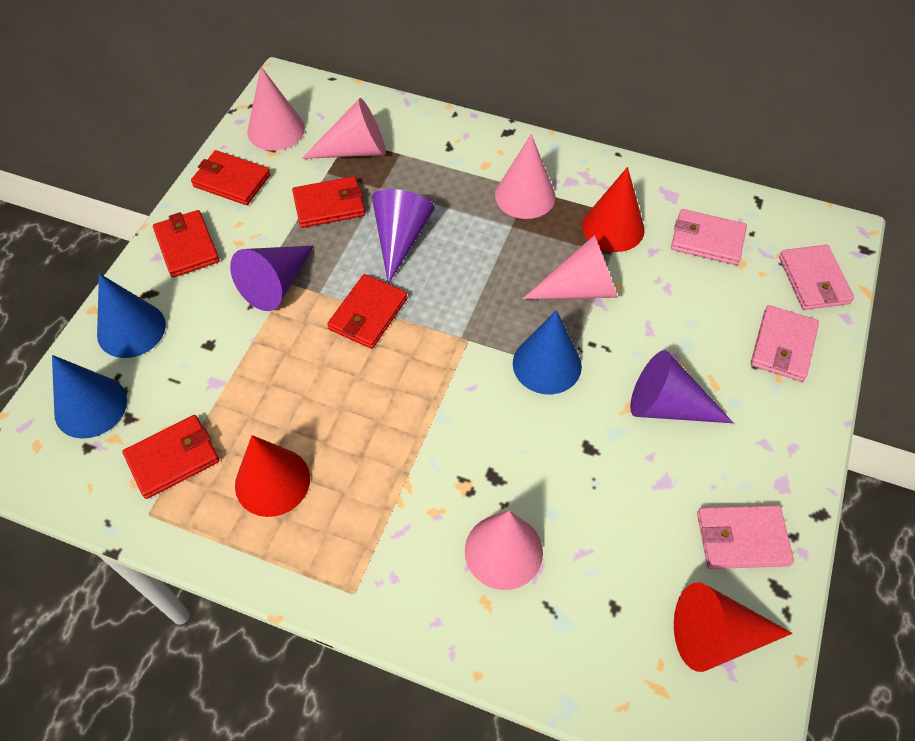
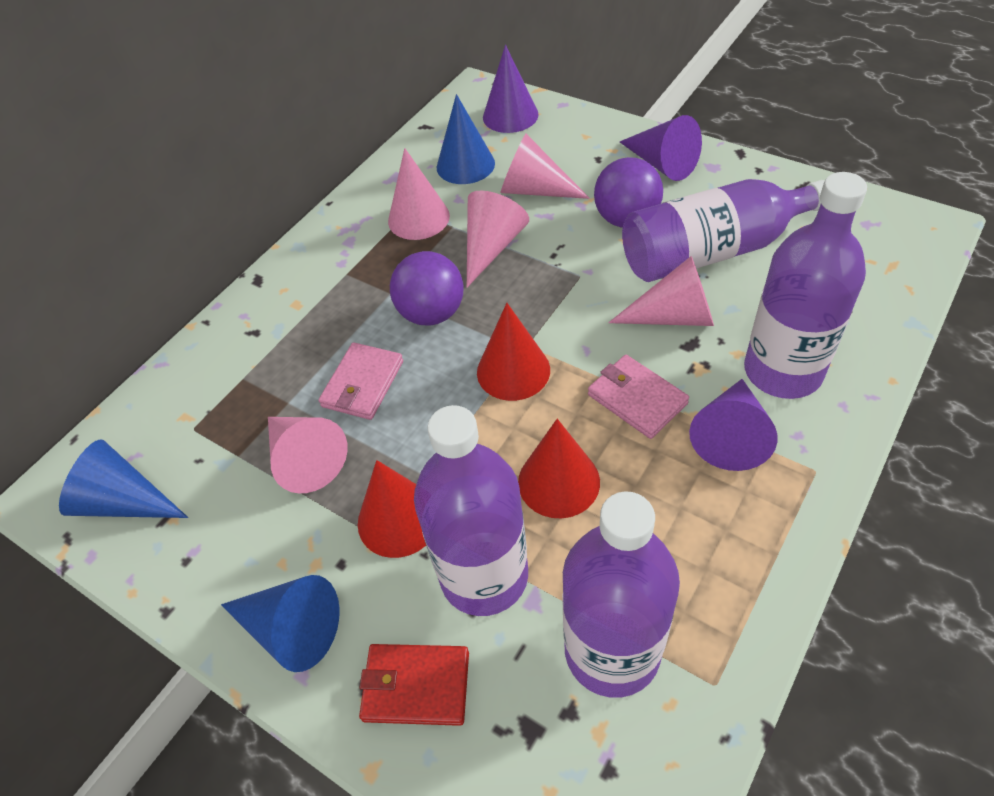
pink wallet: 4 -> 2
purple ball: 0 -> 2
purple bottle: 0 -> 4
red wallet: 5 -> 1

